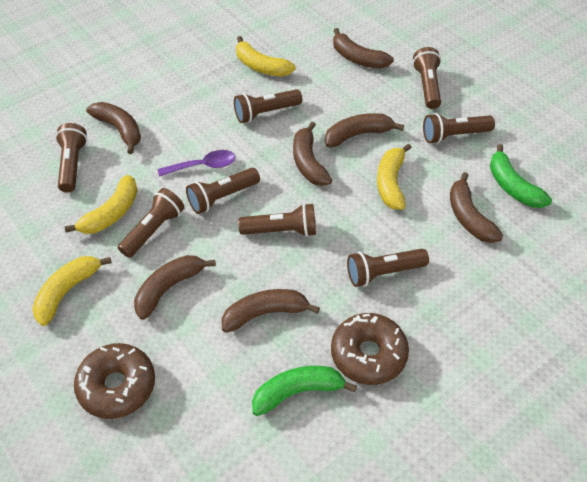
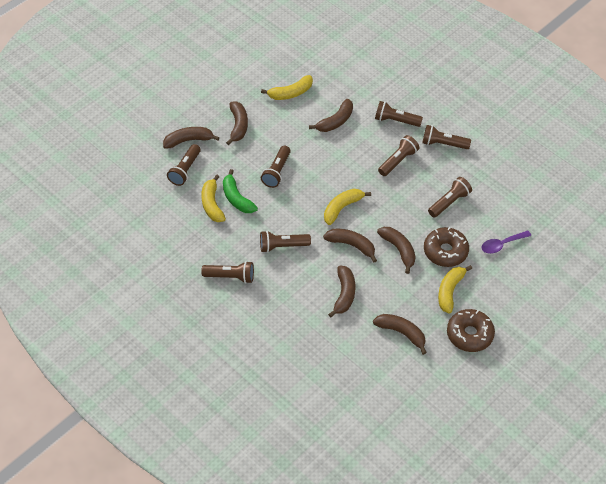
green banana: 2 -> 1

